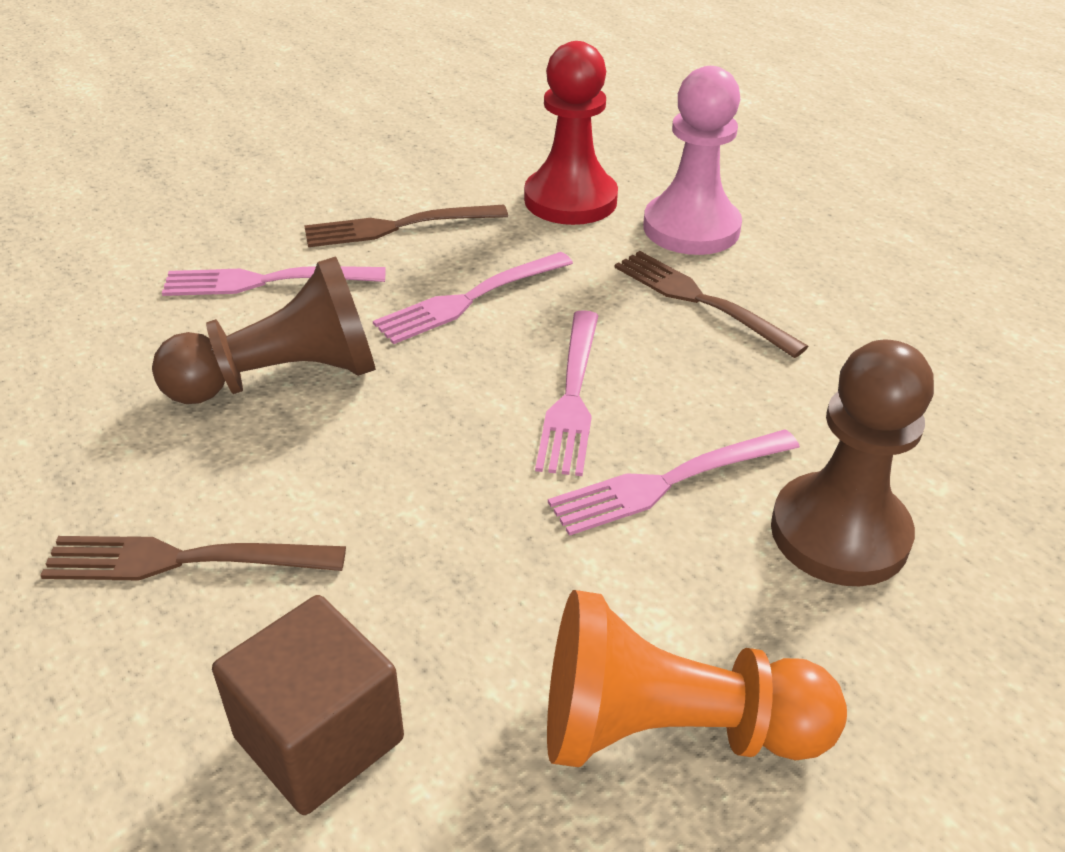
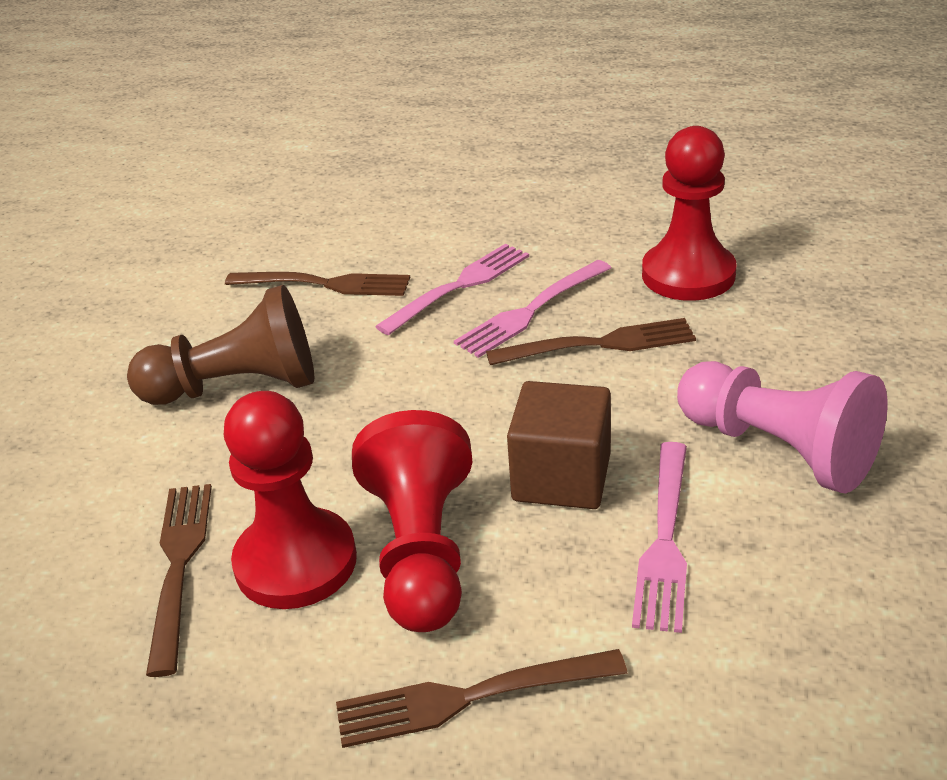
brown fork: 3 -> 4
brown pawn: 2 -> 1
orange pawn: 1 -> 0
pink fork: 4 -> 3
red pawn: 1 -> 3

